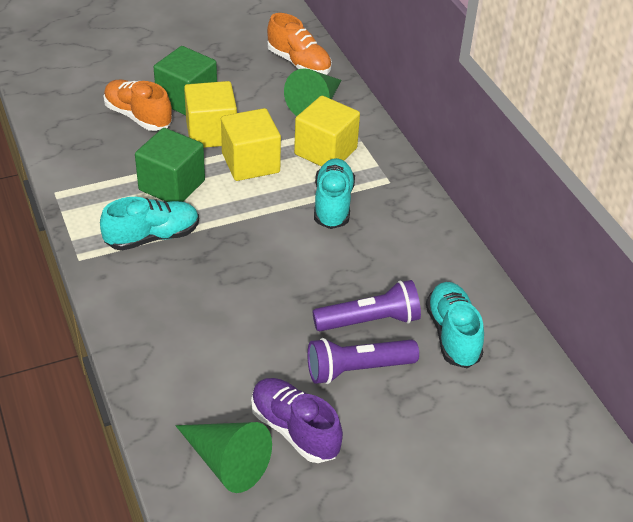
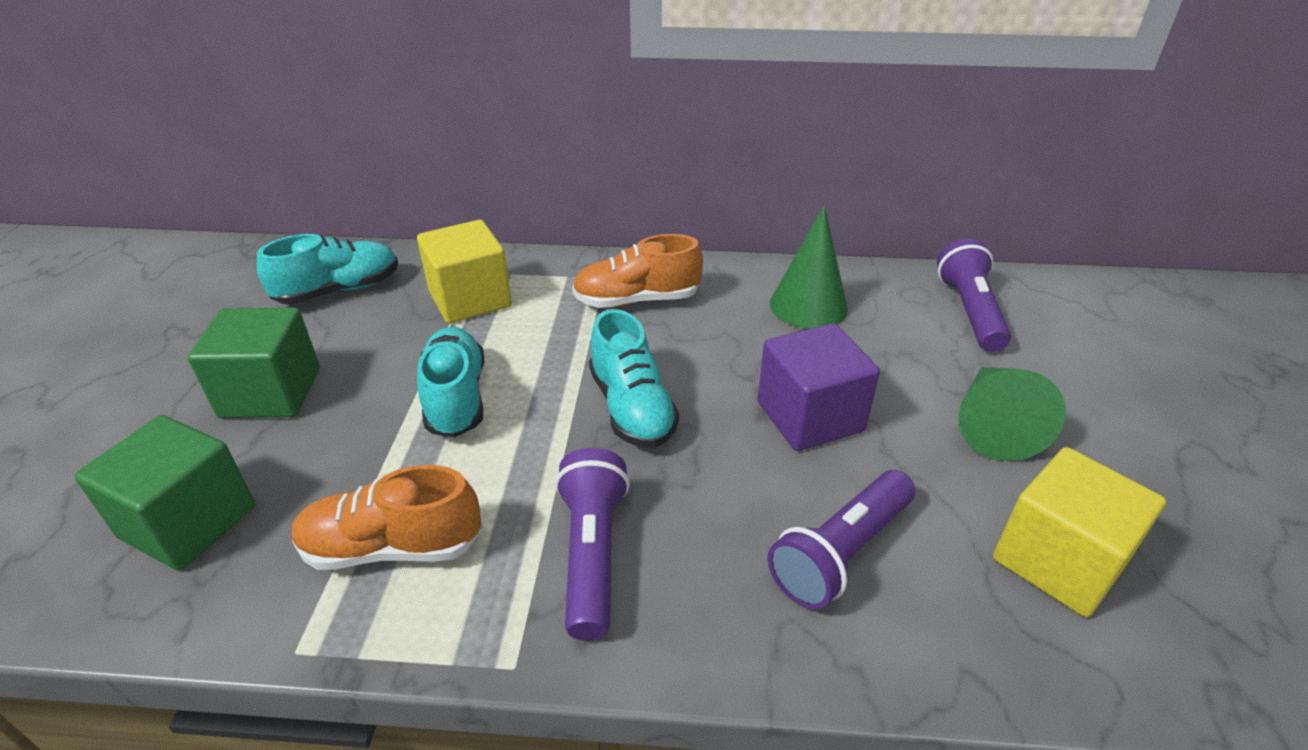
purple cube: 0 -> 1
purple flashlight: 2 -> 3
purple shoe: 1 -> 0
yellow cube: 3 -> 2

